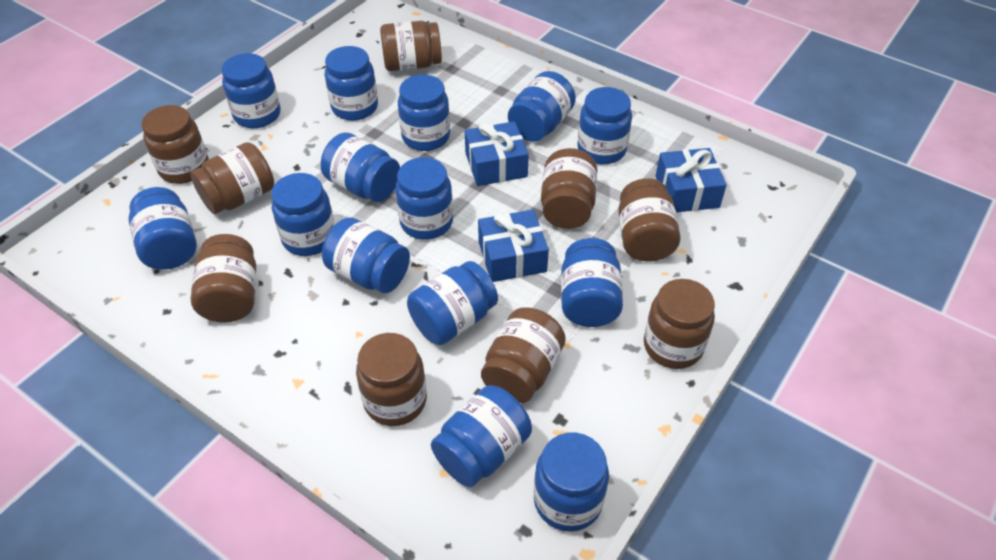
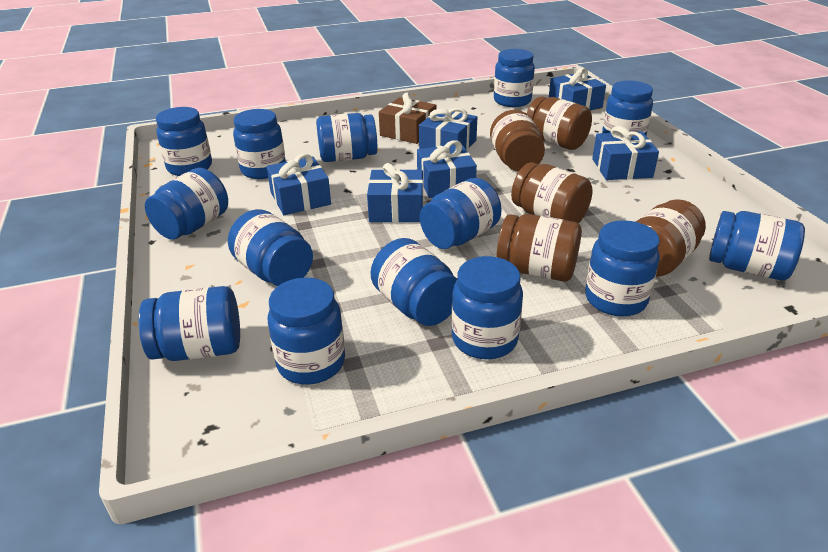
blue gift: 3 -> 6
brown gift: 0 -> 1
brown jar: 9 -> 5

